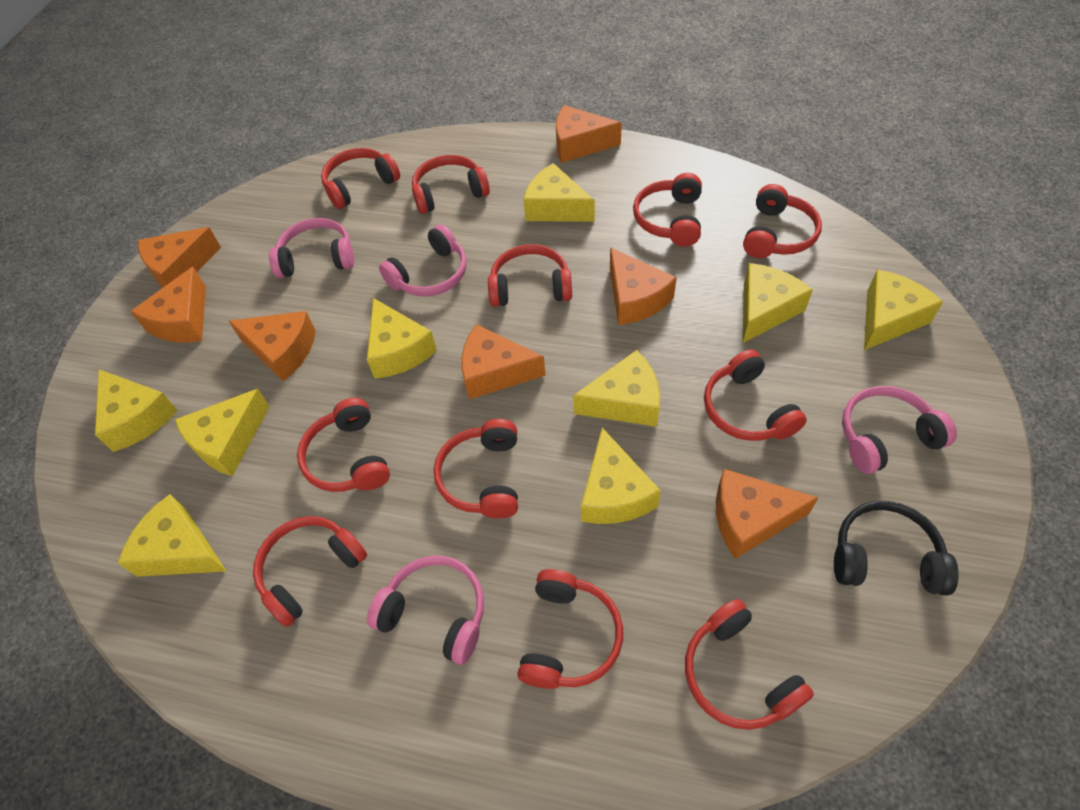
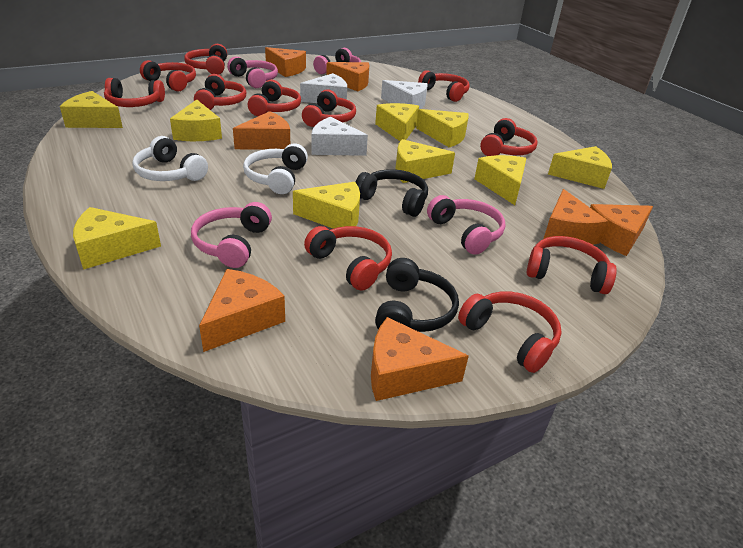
black headphones: 1 -> 2
white cheese: 0 -> 3
white headphones: 0 -> 2

